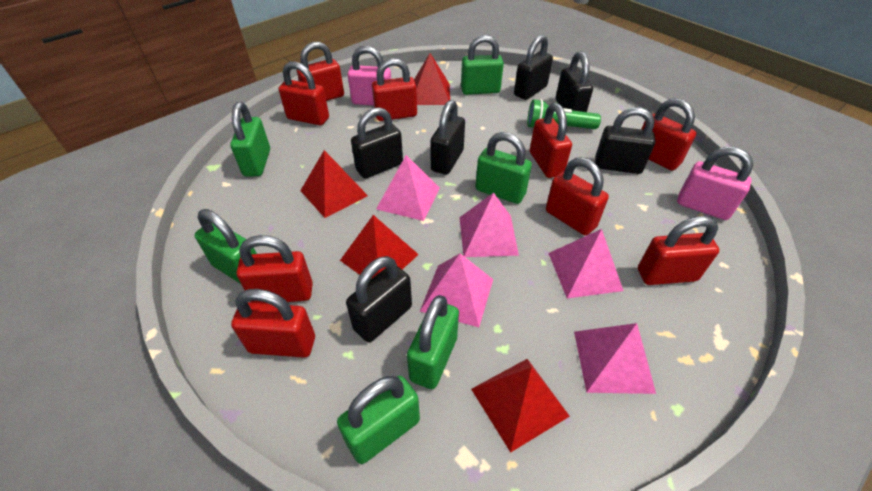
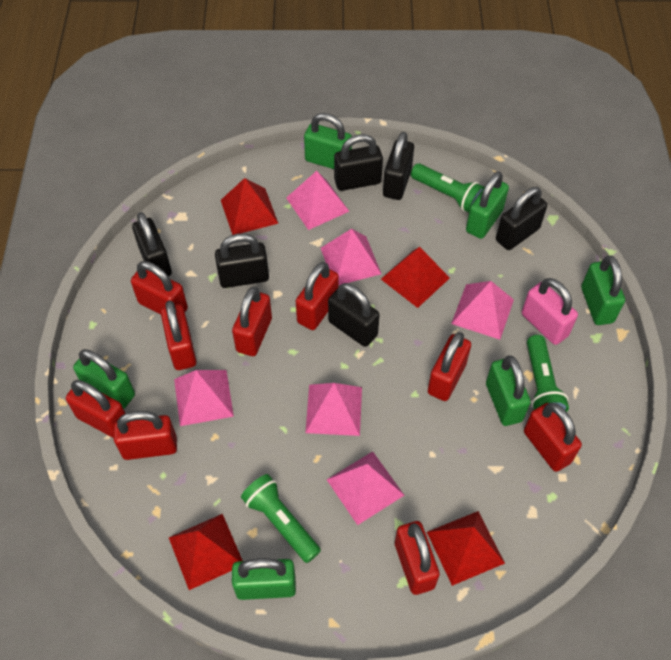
green flashlight: 1 -> 3
pink padlock: 2 -> 1
pink pyramid: 5 -> 6

